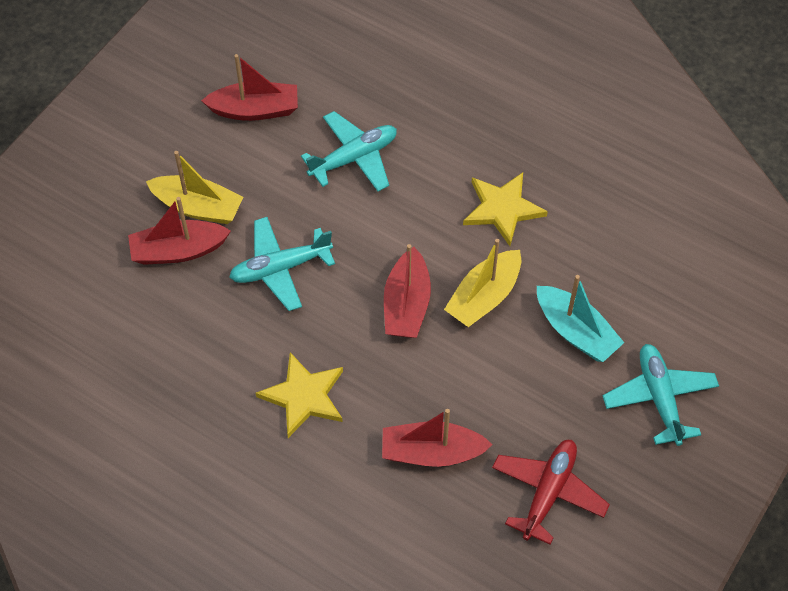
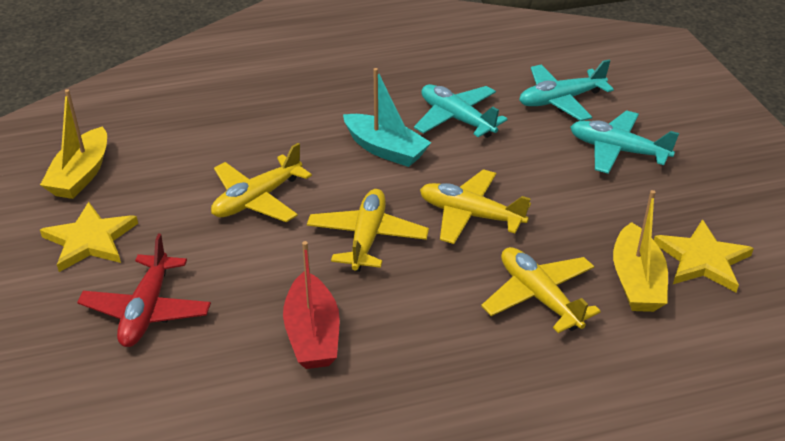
red boat: 4 -> 1
yellow plane: 0 -> 4

